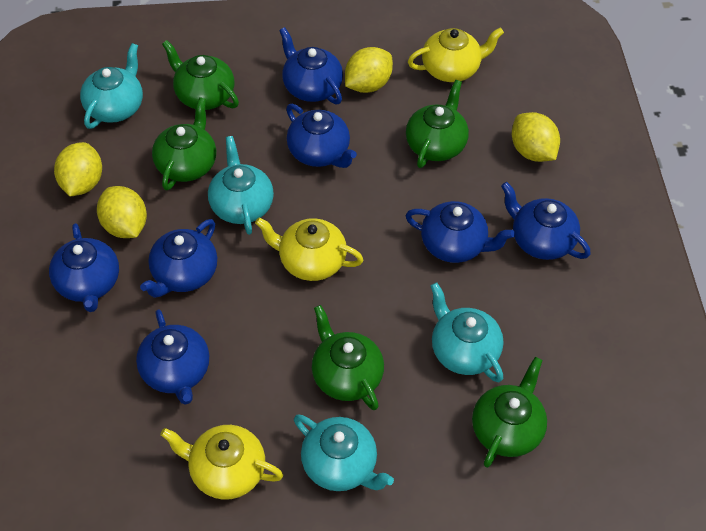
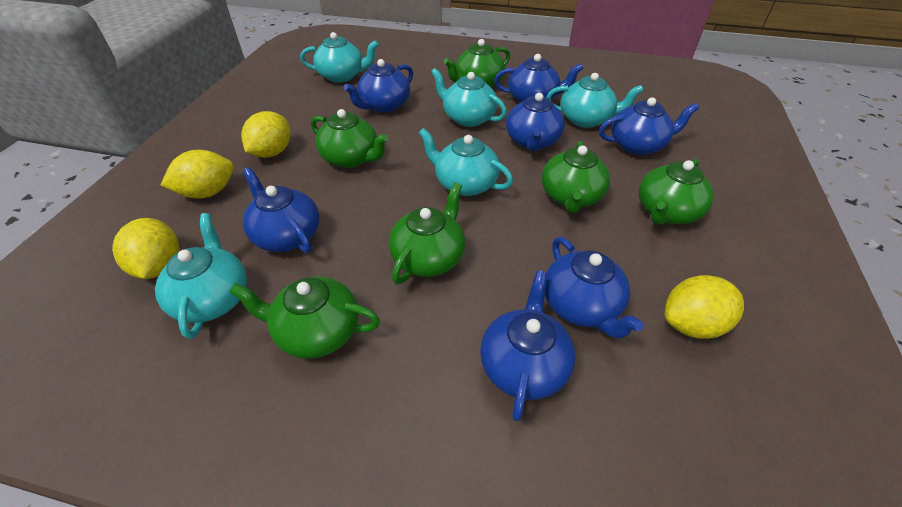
green teapot: 5 -> 6
turquoise teapot: 4 -> 5
yellow teapot: 3 -> 0

